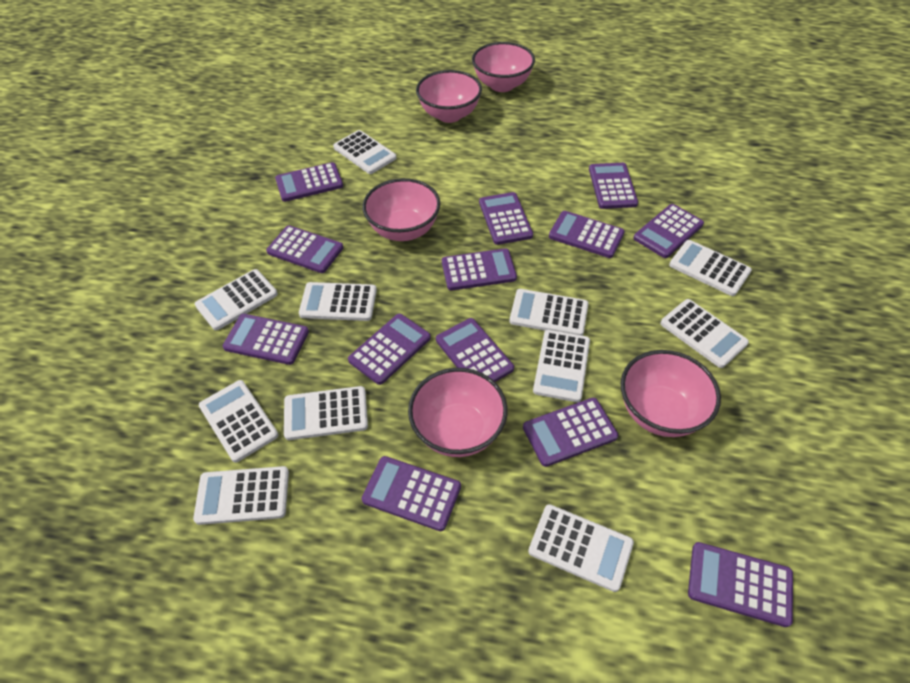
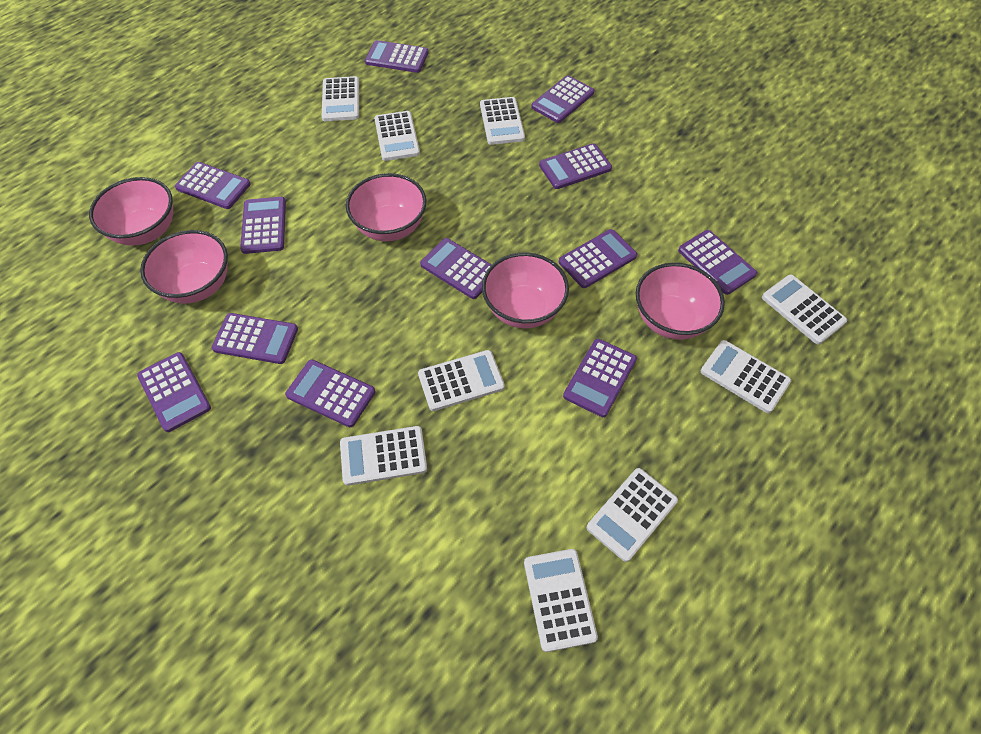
purple calculator: 13 -> 12
white calculator: 11 -> 9

